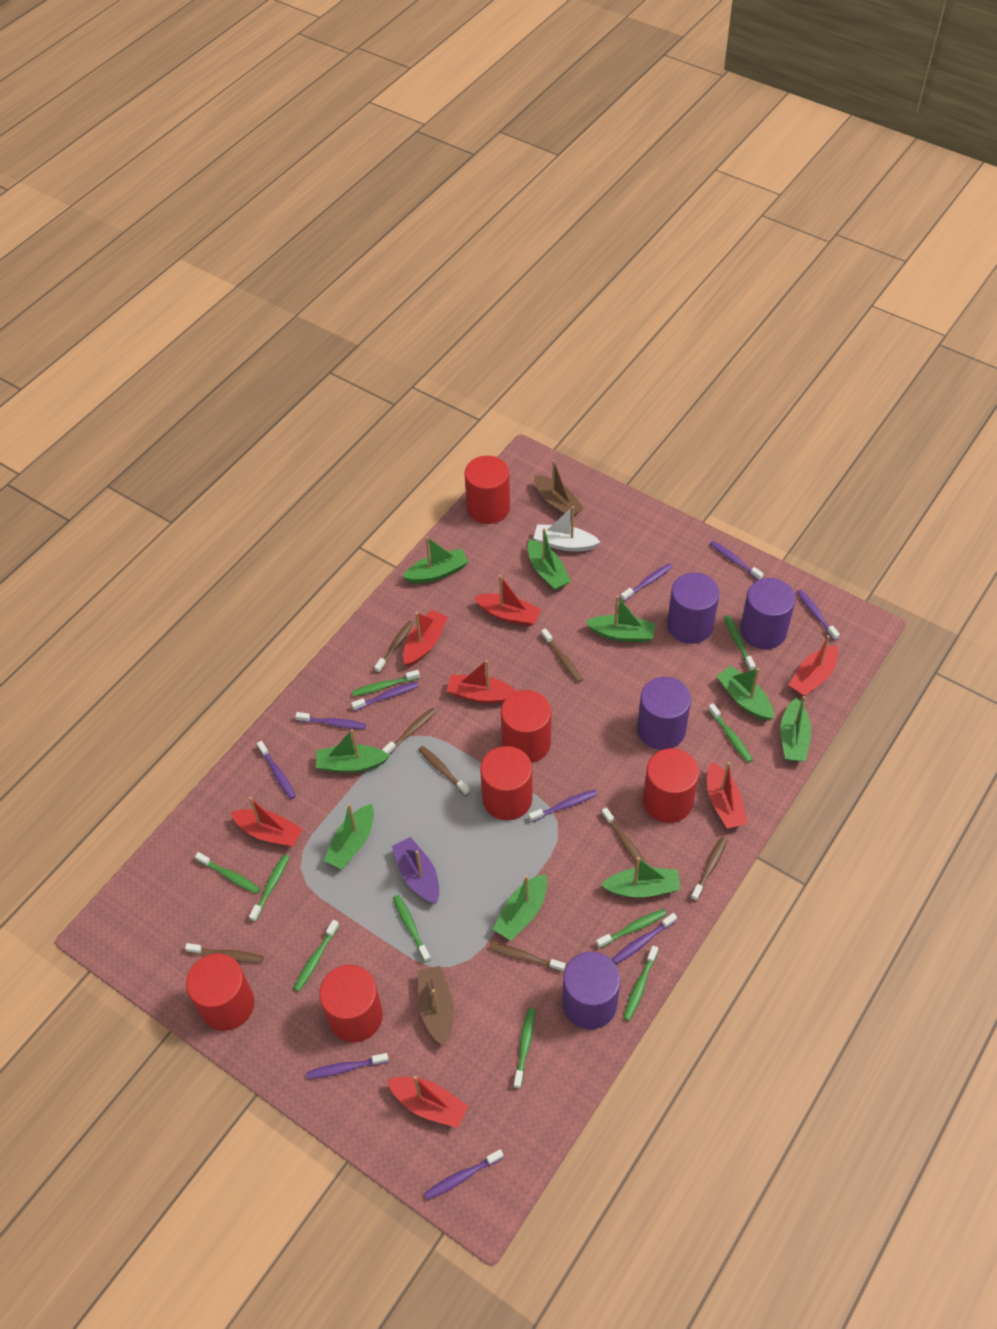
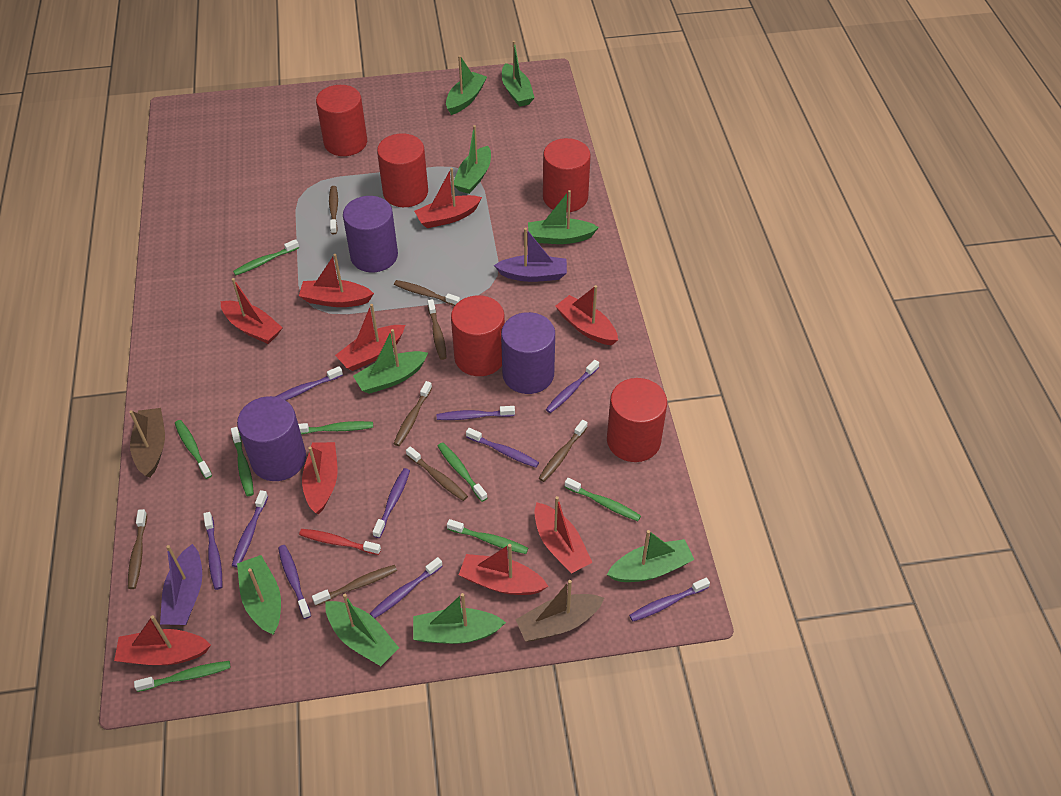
green toothbrush: 10 -> 8
purple boat: 1 -> 2
purple cylinder: 4 -> 3
red boat: 7 -> 9
red cylinder: 6 -> 5
red toothbrush: 0 -> 1
white boat: 1 -> 0

